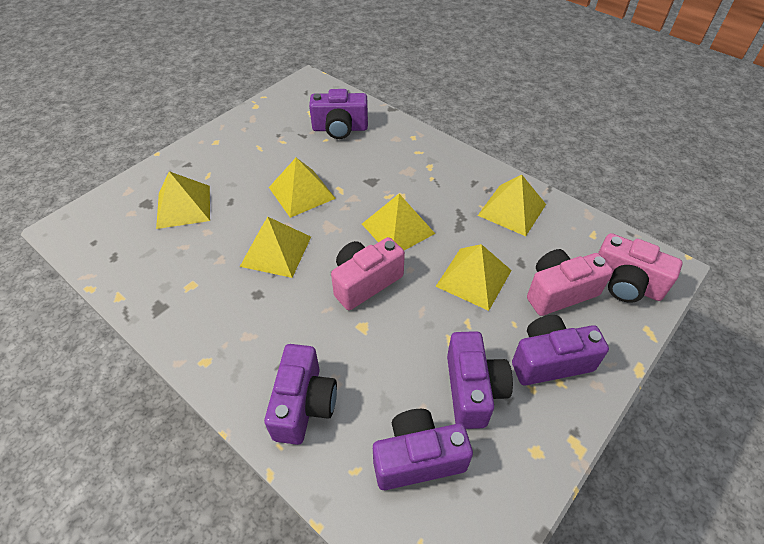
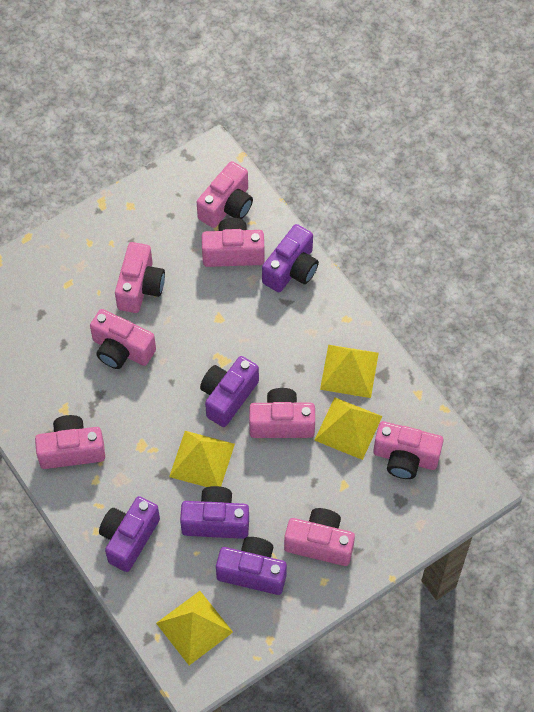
pink camera: 3 -> 8
yellow pyramid: 6 -> 4

